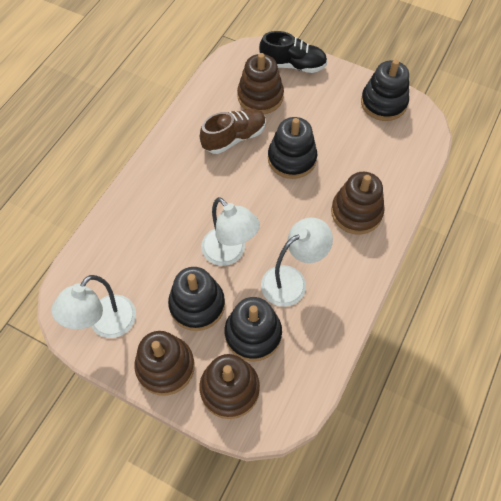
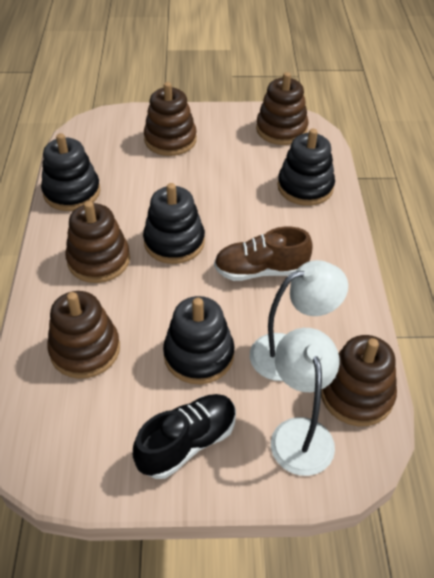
brown stacking toy: 4 -> 5
white lamp: 3 -> 2

